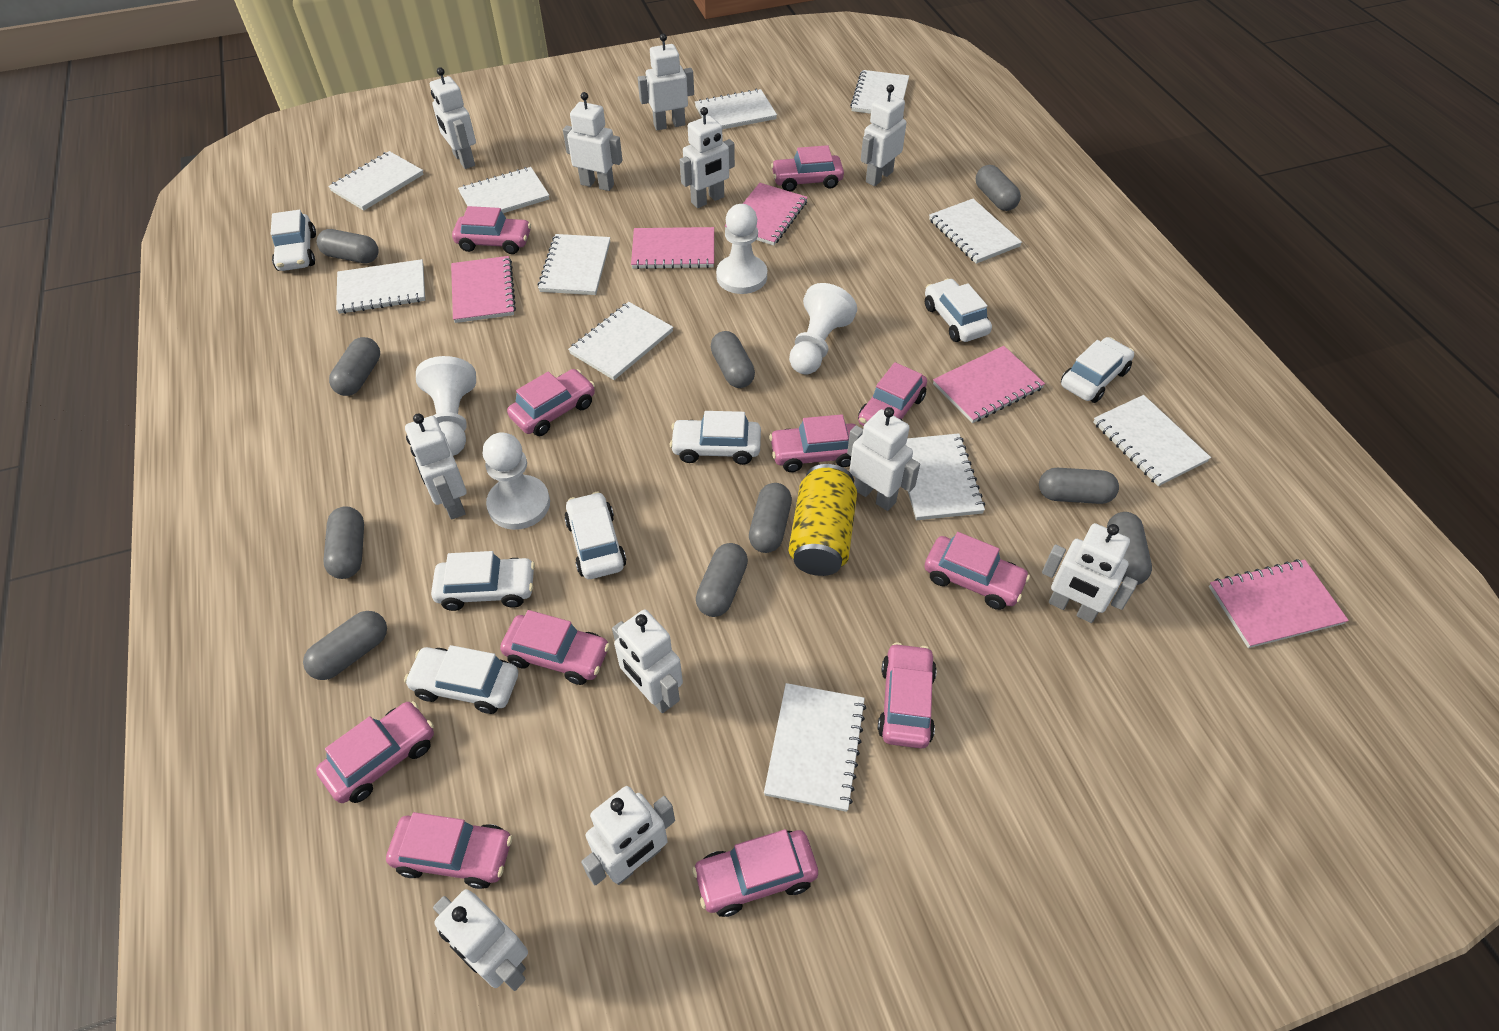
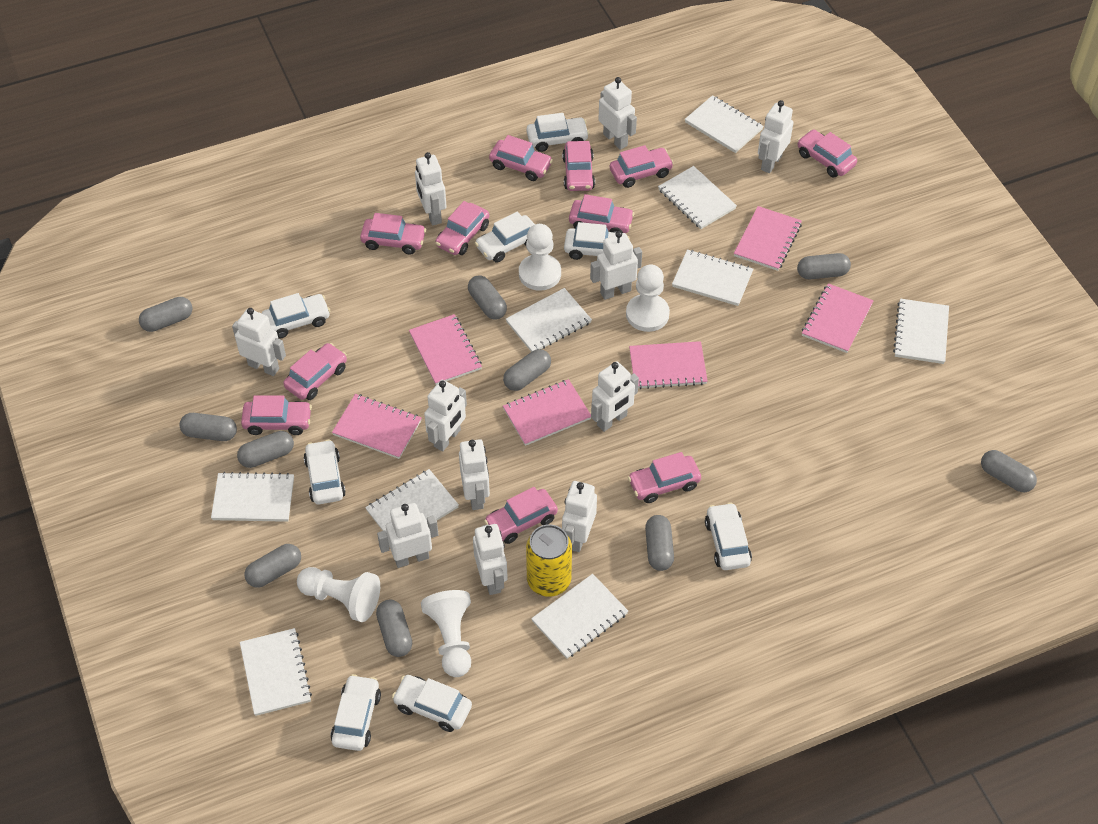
pink notebook: 5 -> 6
white car: 7 -> 8
white notebook: 11 -> 9

